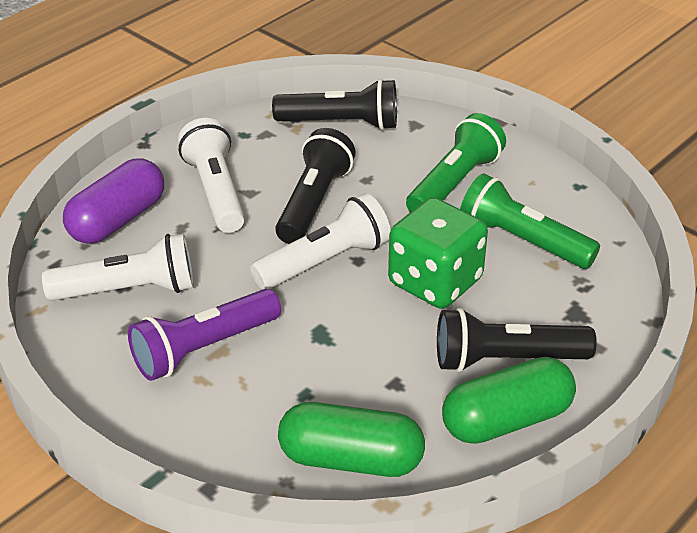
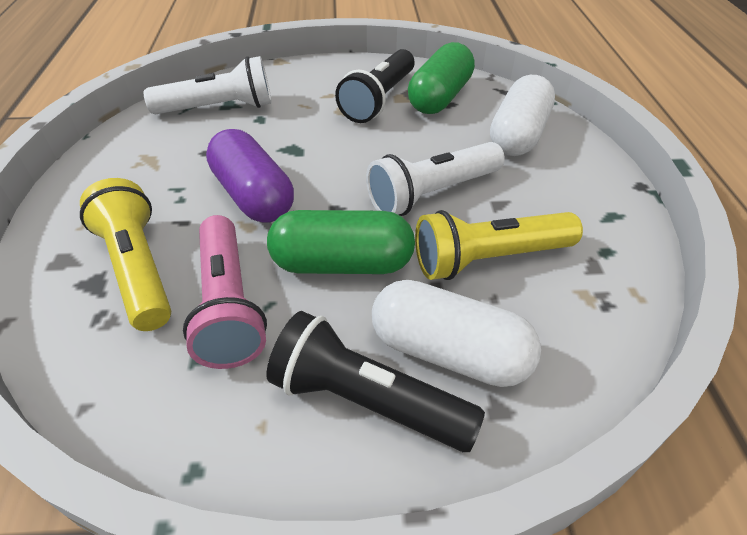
black flashlight: 3 -> 2
green dice: 1 -> 0
green flashlight: 2 -> 0
pink flashlight: 0 -> 1
purple flashlight: 1 -> 0
white capsule: 0 -> 2
white flashlight: 3 -> 2
yellow flashlight: 0 -> 2

